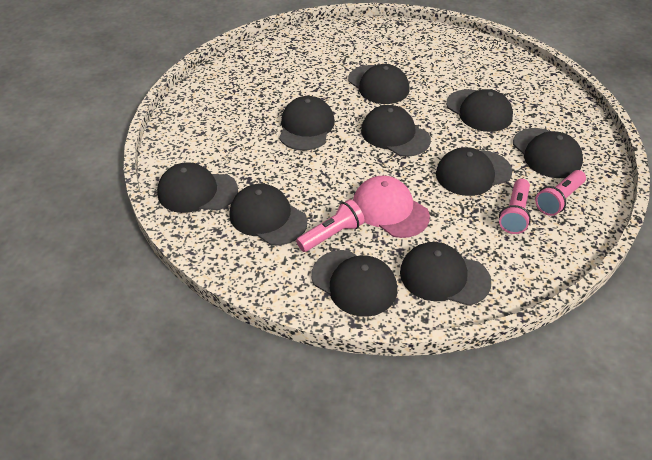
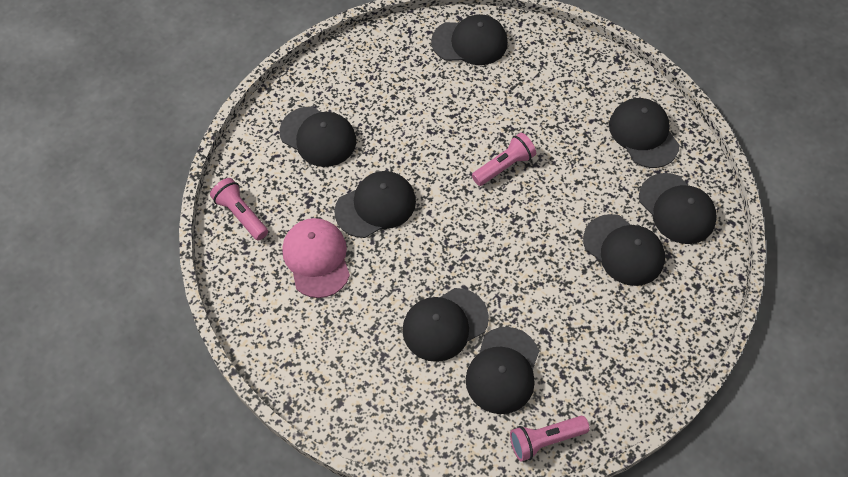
black cap: 10 -> 8

